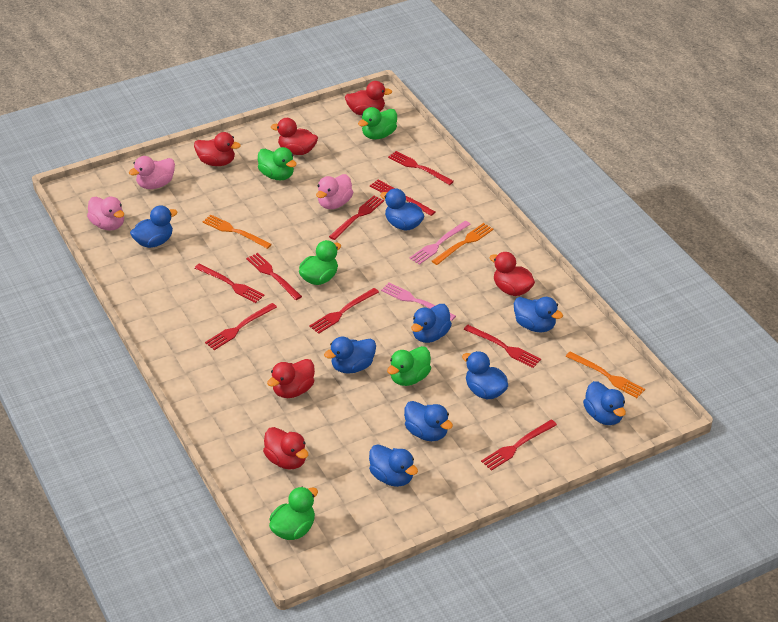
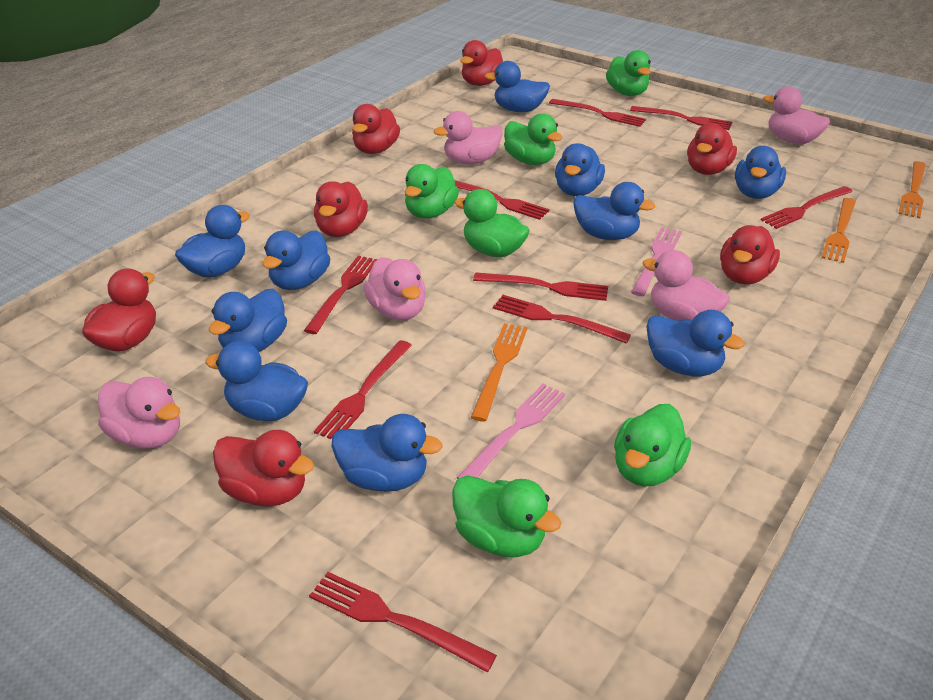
blue duck: 9 -> 10
green duck: 5 -> 6
pink duck: 3 -> 5
red duck: 6 -> 7

